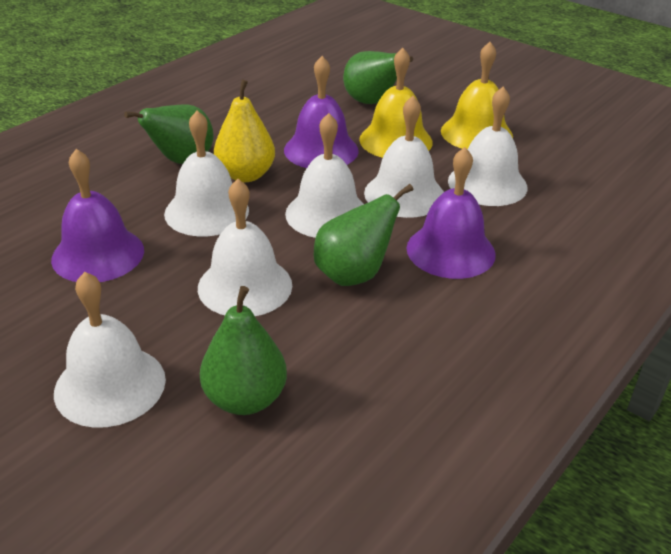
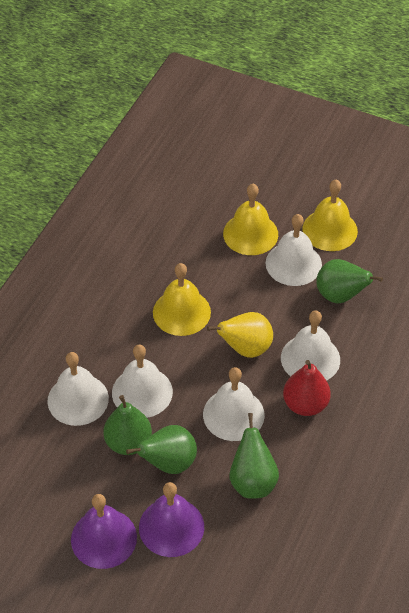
purple bell: 3 -> 2
red pear: 0 -> 1
white bell: 6 -> 5
yellow bell: 2 -> 3

